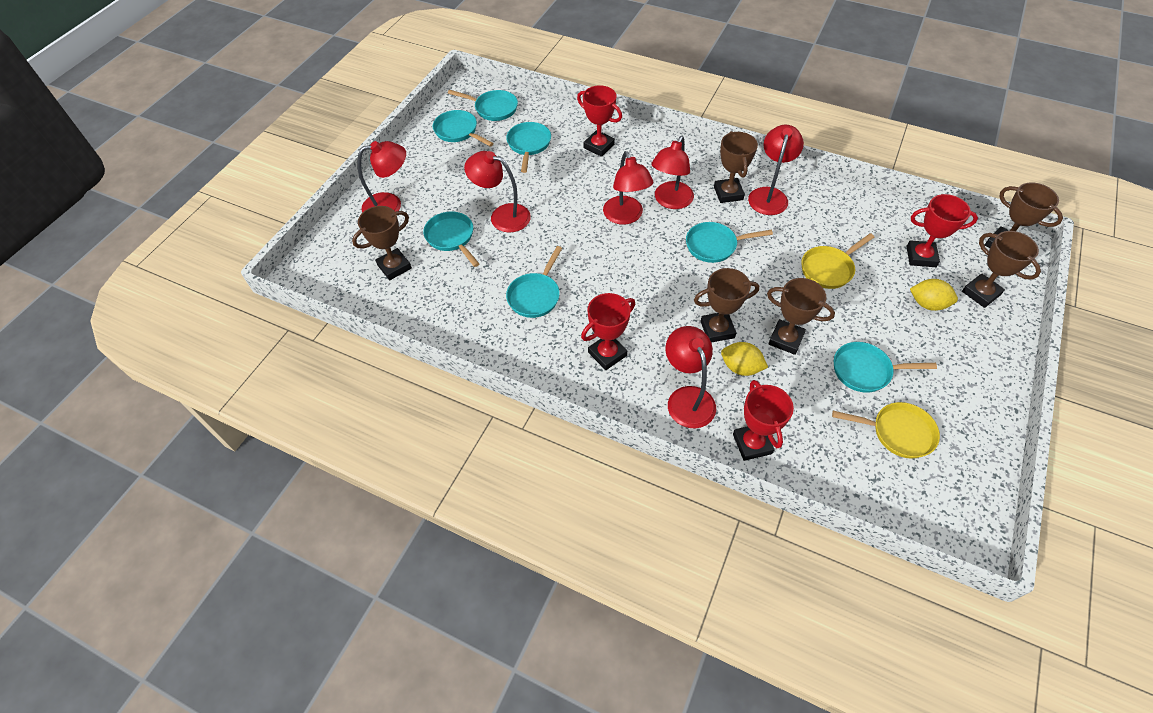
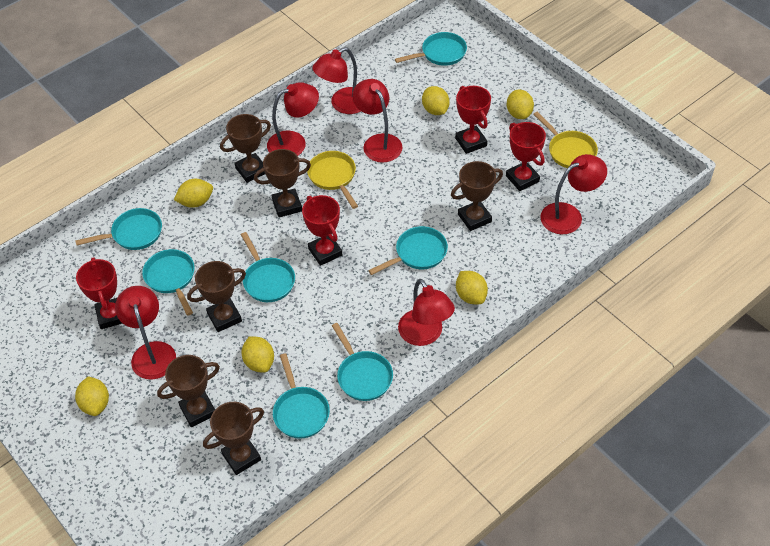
yellow lemon: 2 -> 6

